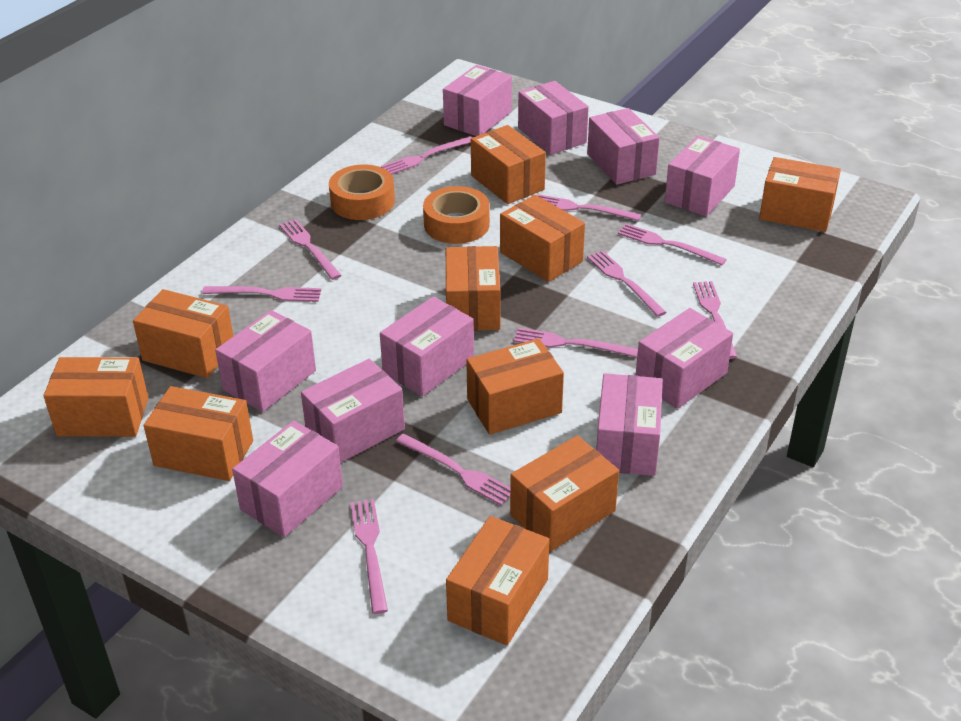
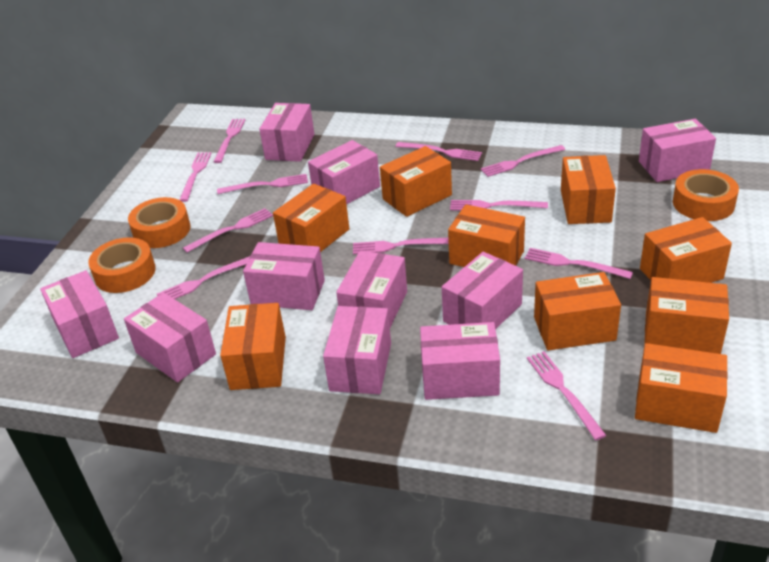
orange box: 10 -> 9
orange tape: 2 -> 3
pink fork: 10 -> 11

